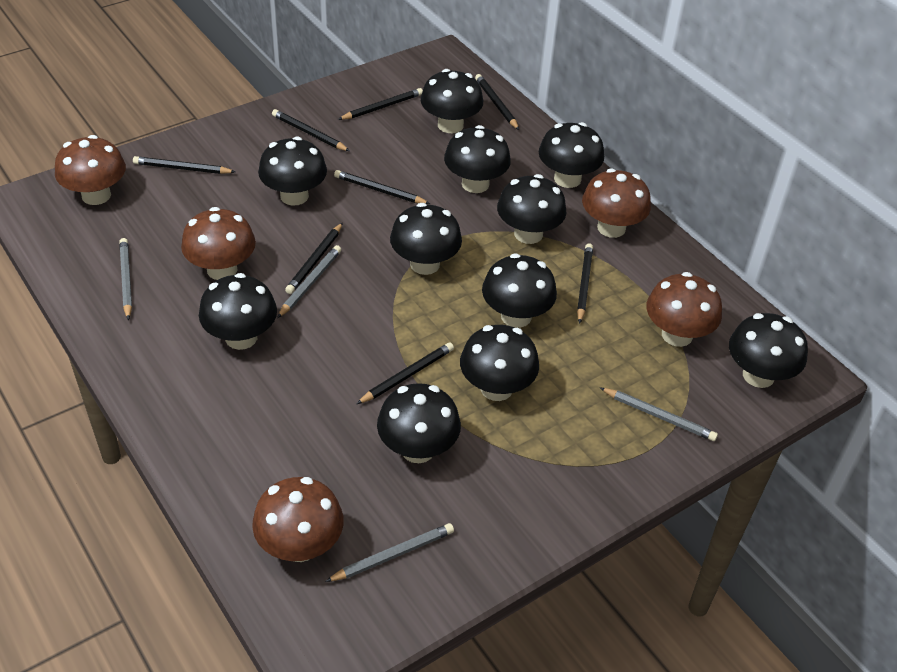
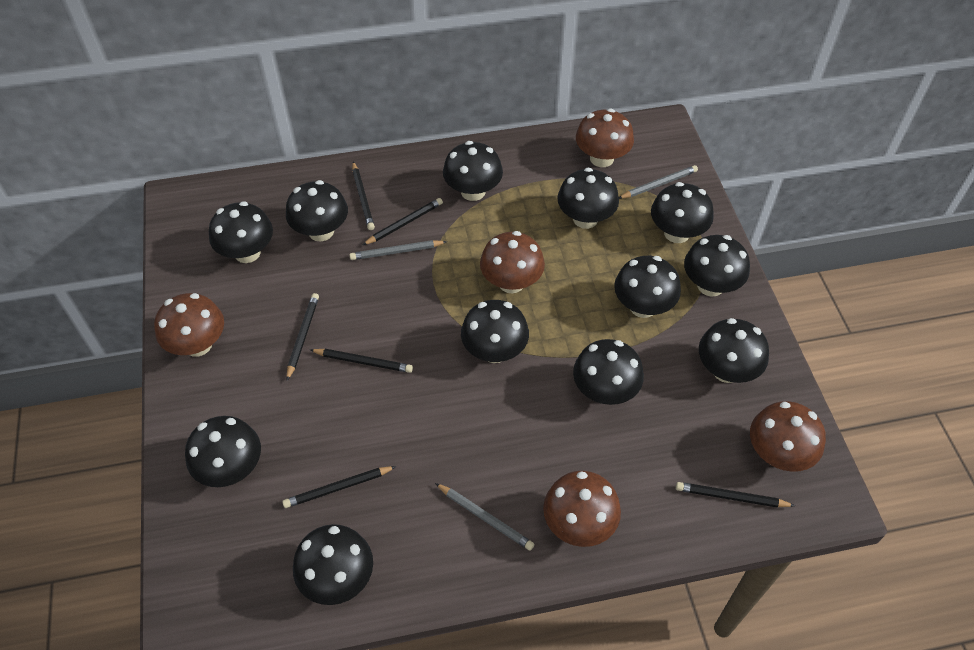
black mushroom: 11 -> 12
black pencil: 8 -> 6
grey pencil: 4 -> 3

